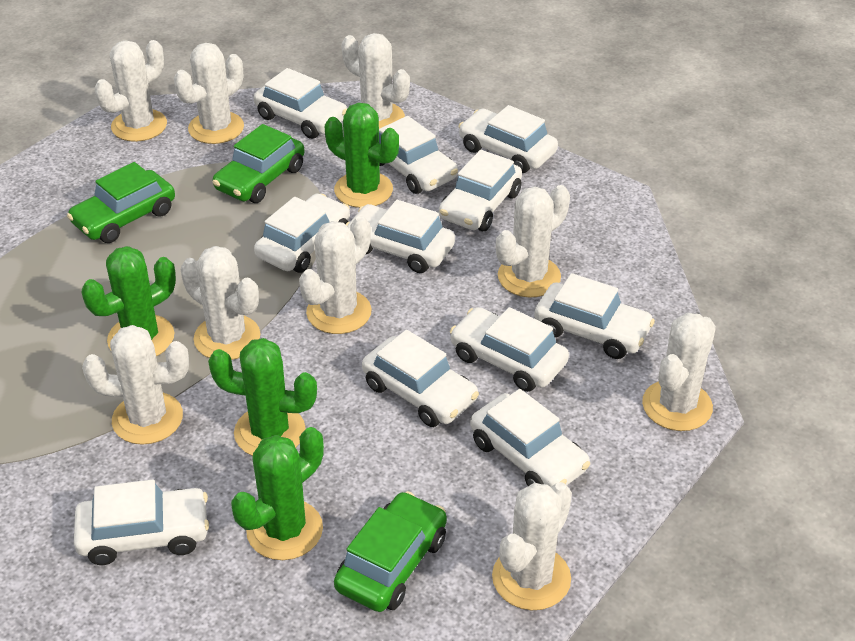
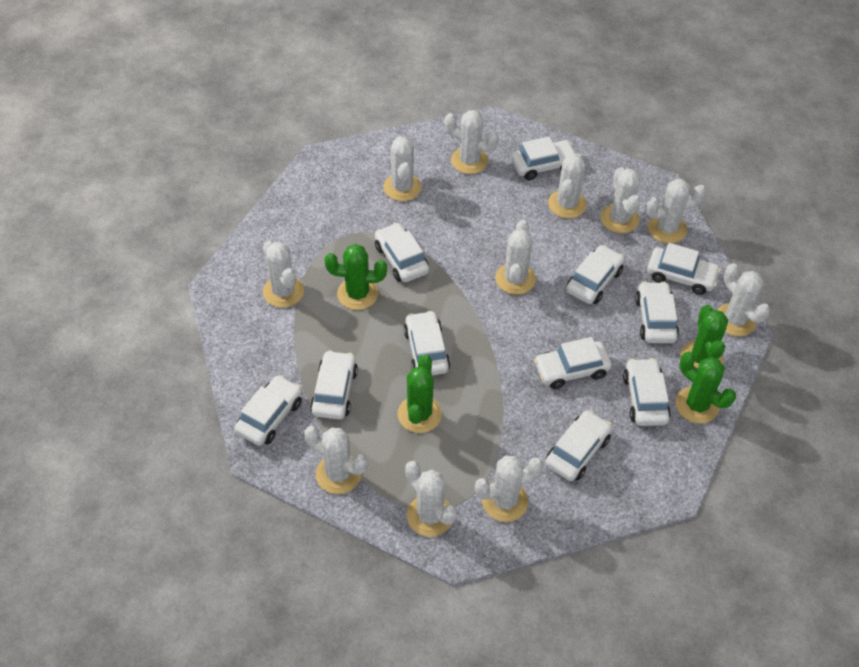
green car: 3 -> 0
white cactus: 9 -> 11

